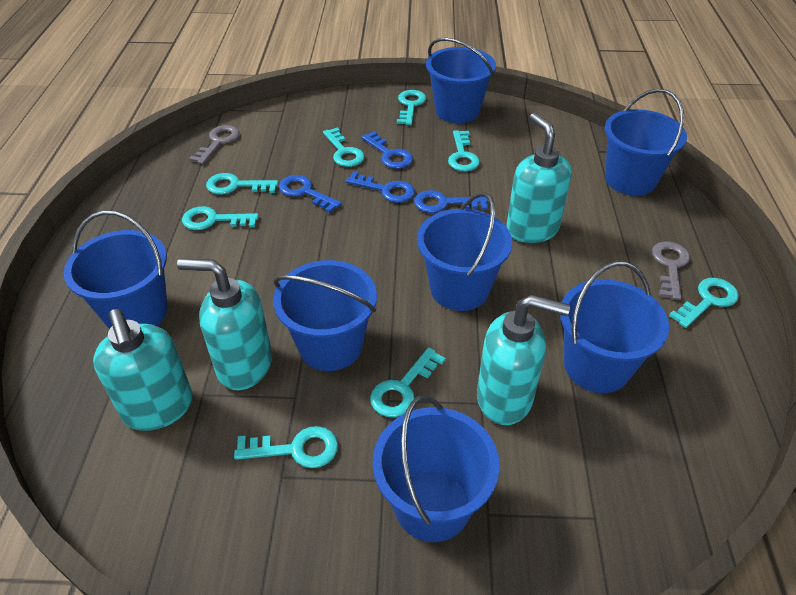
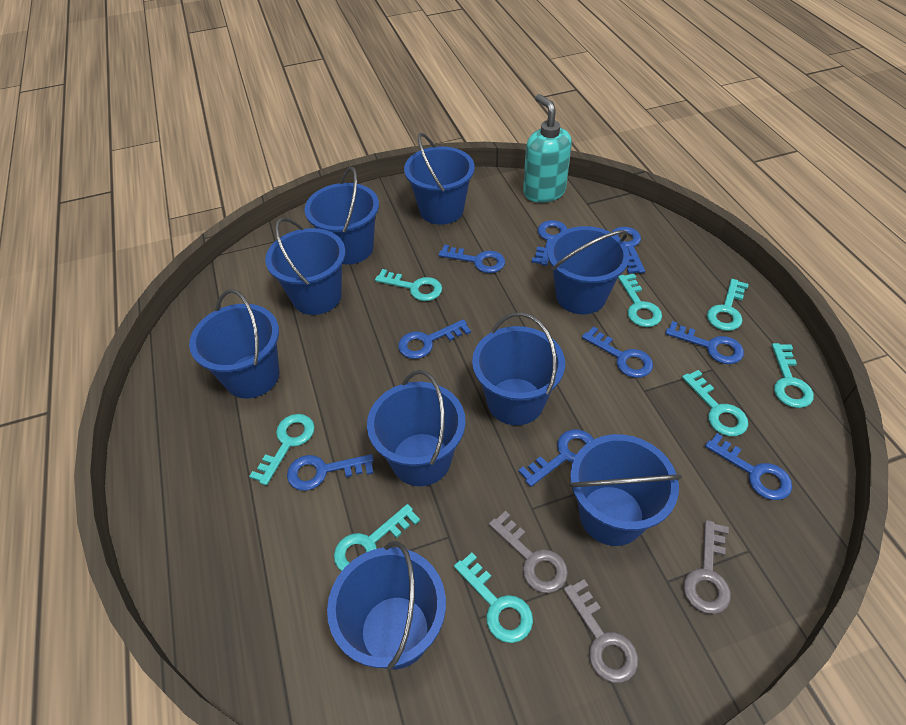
blue bucket: 7 -> 9
blue key: 4 -> 9
grey key: 2 -> 3
turquoise soap dispenser: 4 -> 1

